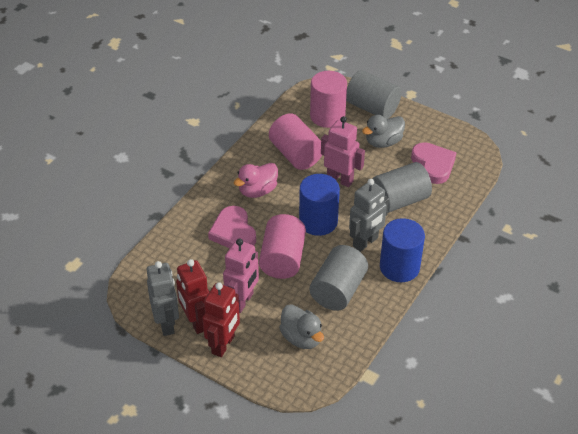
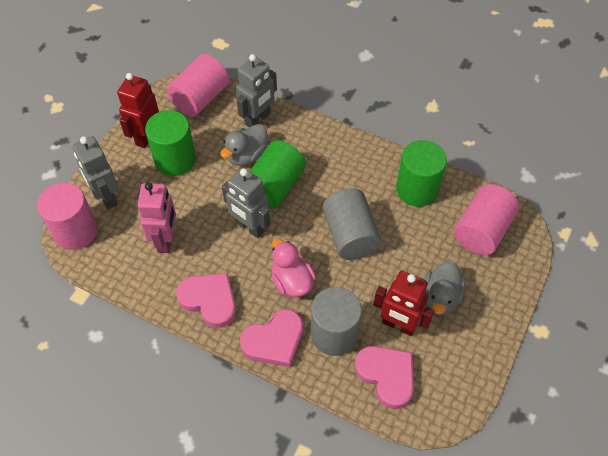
blue cylinder: 2 -> 0
green cylinder: 0 -> 3
grey cylinder: 3 -> 2
grey robot: 2 -> 3
pink heart: 2 -> 3
pink robot: 2 -> 1

